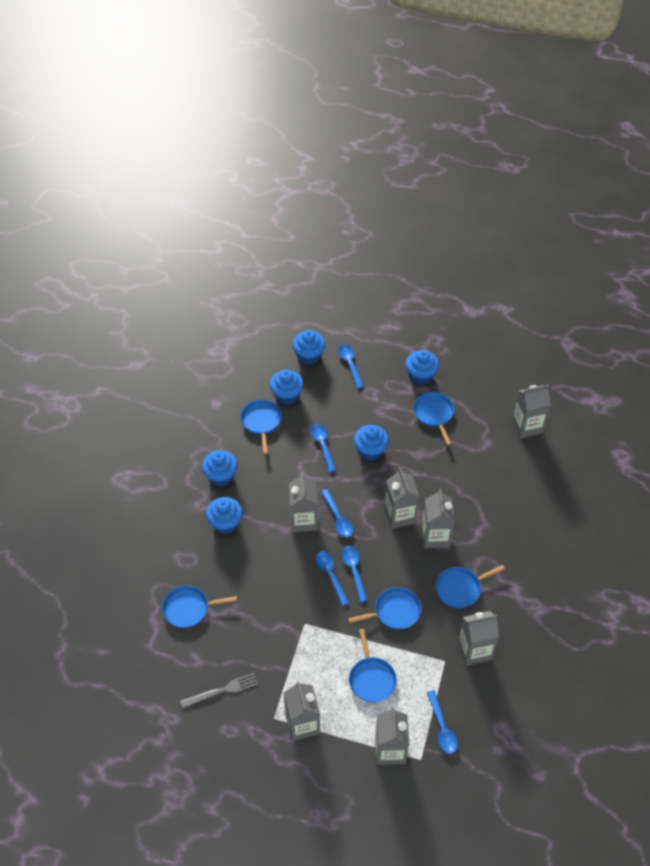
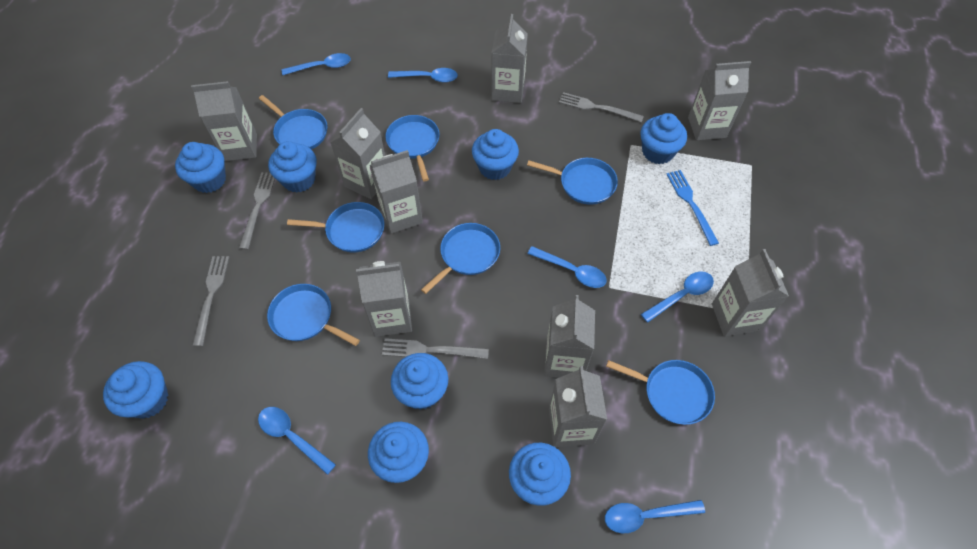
blue cupcake: 6 -> 8
blue fork: 0 -> 1
blue pan: 6 -> 7
grey carton: 7 -> 9
grey fork: 1 -> 4

